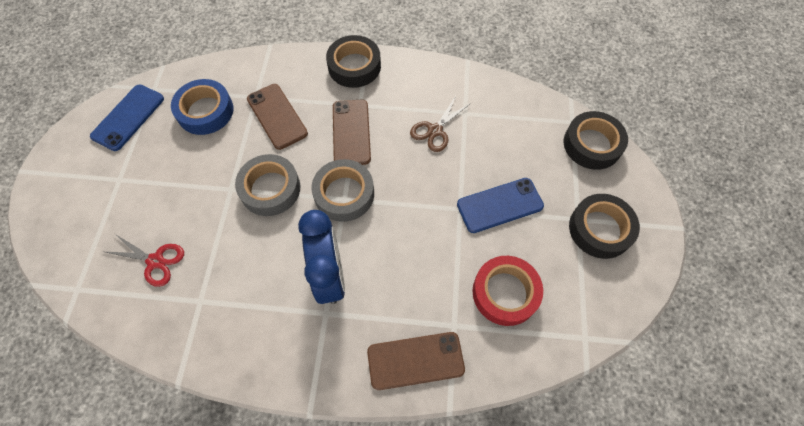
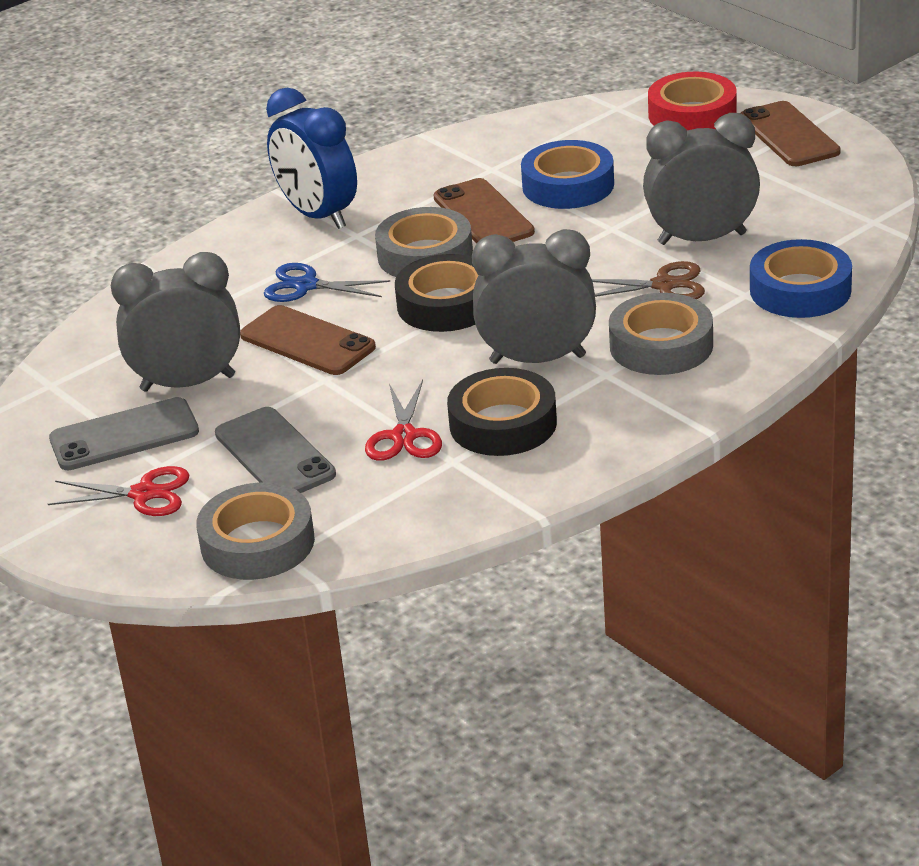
black tape: 3 -> 2
blue phone: 2 -> 0
blue scissors: 0 -> 1
blue tape: 1 -> 2
grey clock: 0 -> 3
grey phone: 0 -> 2
grey tape: 2 -> 3
red scissors: 1 -> 2

